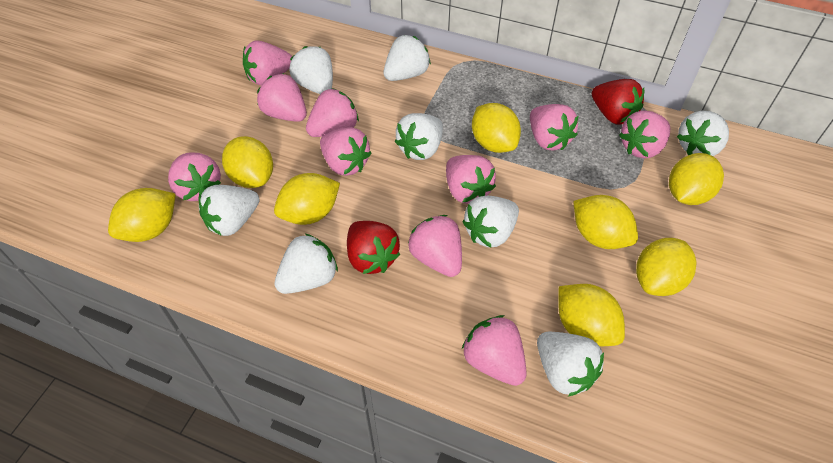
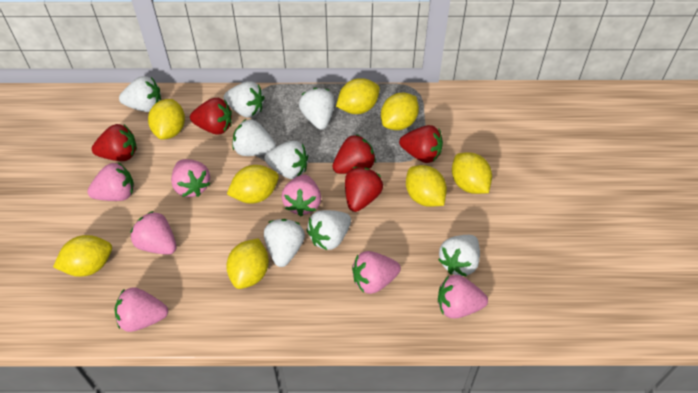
pink strawberry: 10 -> 7
red strawberry: 2 -> 5

